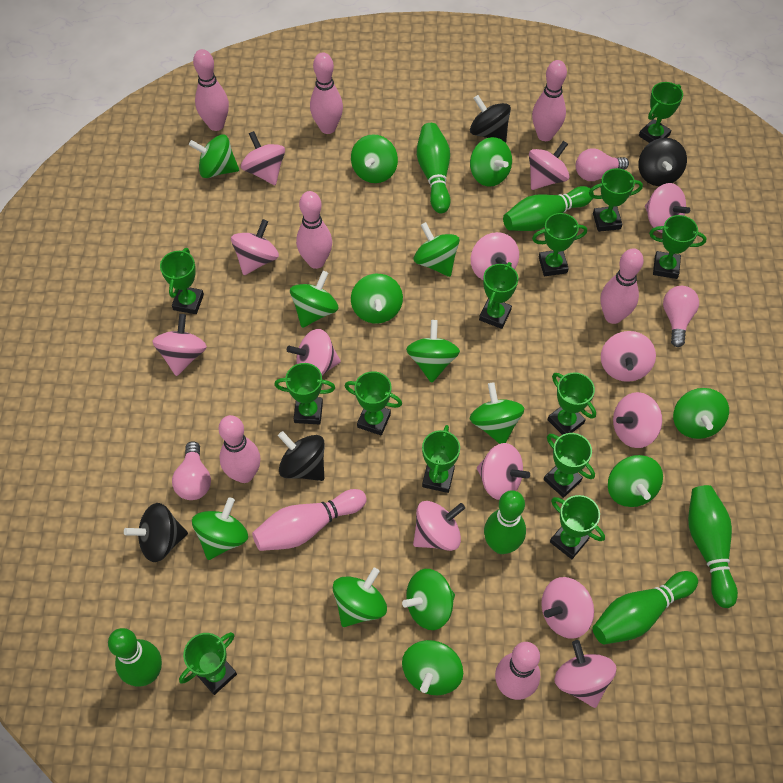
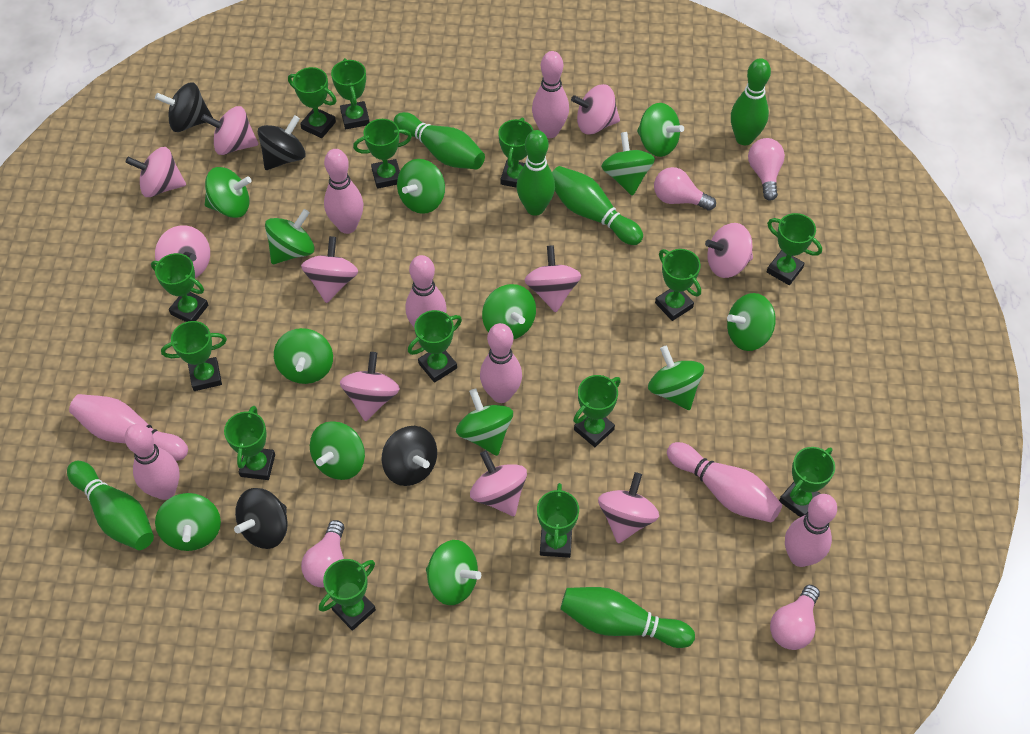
green spinning top: 14 -> 13
green trophy: 13 -> 14
pink light bulb: 3 -> 4
pink spinning top: 13 -> 10

